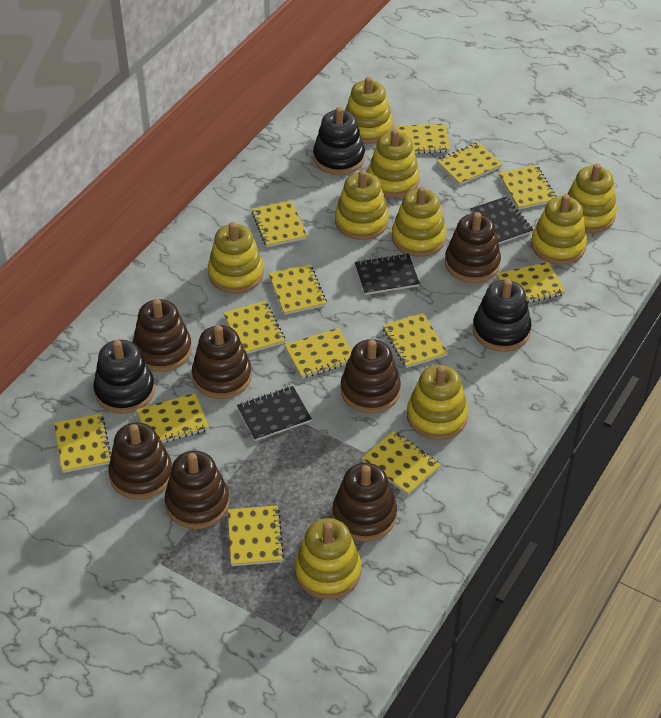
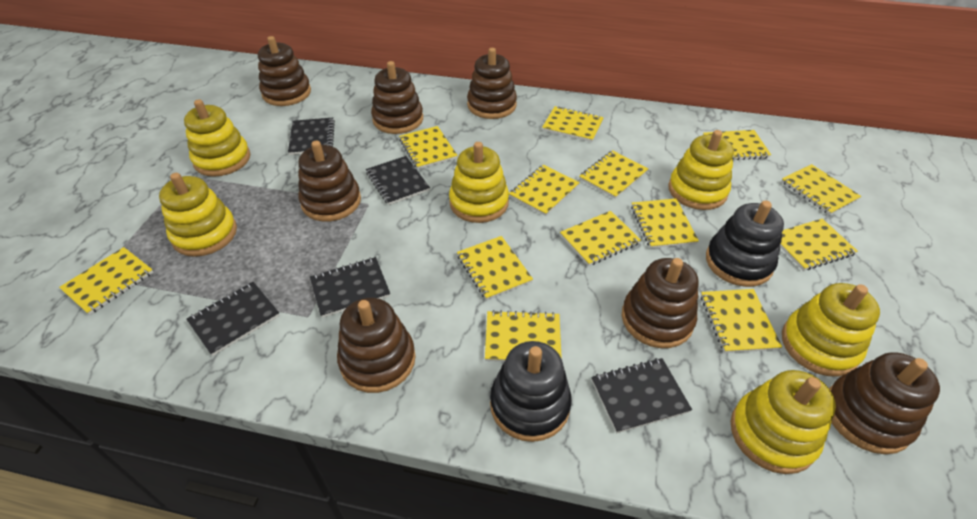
black notebook: 3 -> 5
black stacking toy: 3 -> 2
yellow stacking toy: 9 -> 6

